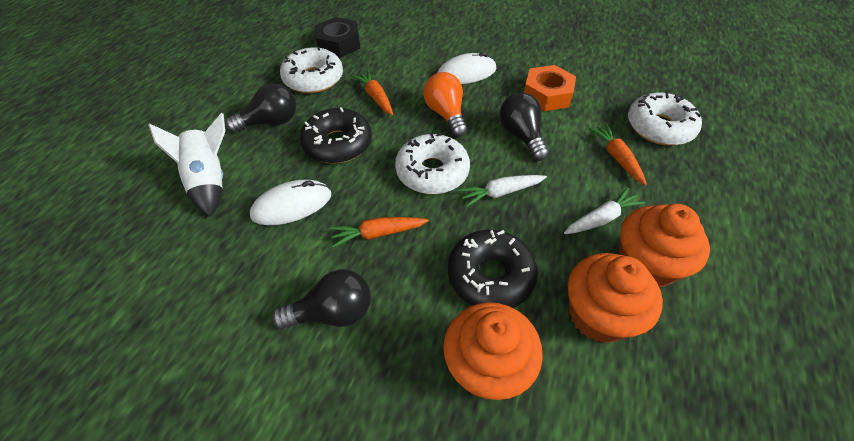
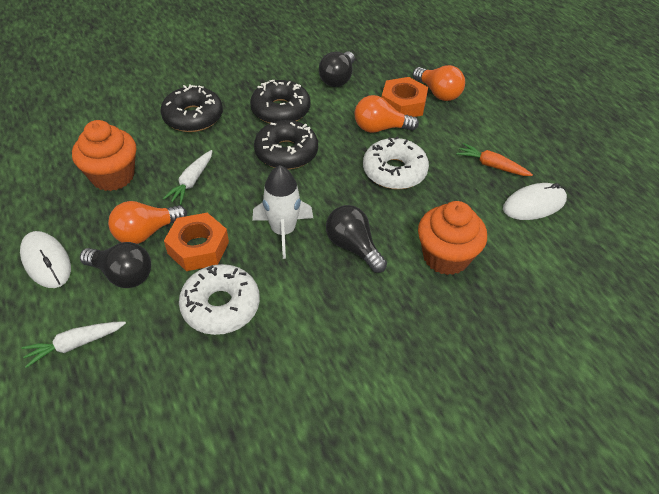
black donut: 2 -> 3
black nut: 1 -> 0
orange carrot: 3 -> 1
orange cupcake: 3 -> 2
orange light bulb: 1 -> 3
orange nut: 1 -> 2
white donut: 3 -> 2

